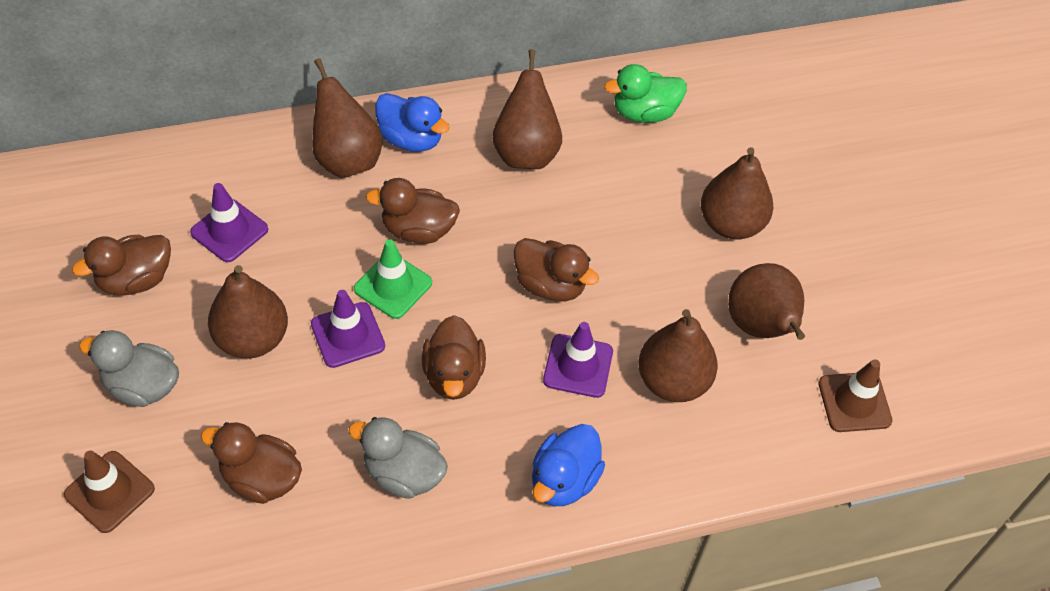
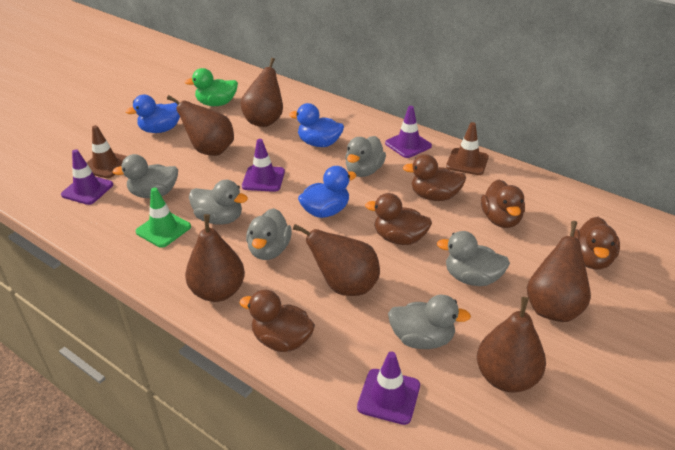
blue duck: 2 -> 3
grey duck: 2 -> 6
purple traffic cone: 3 -> 4

